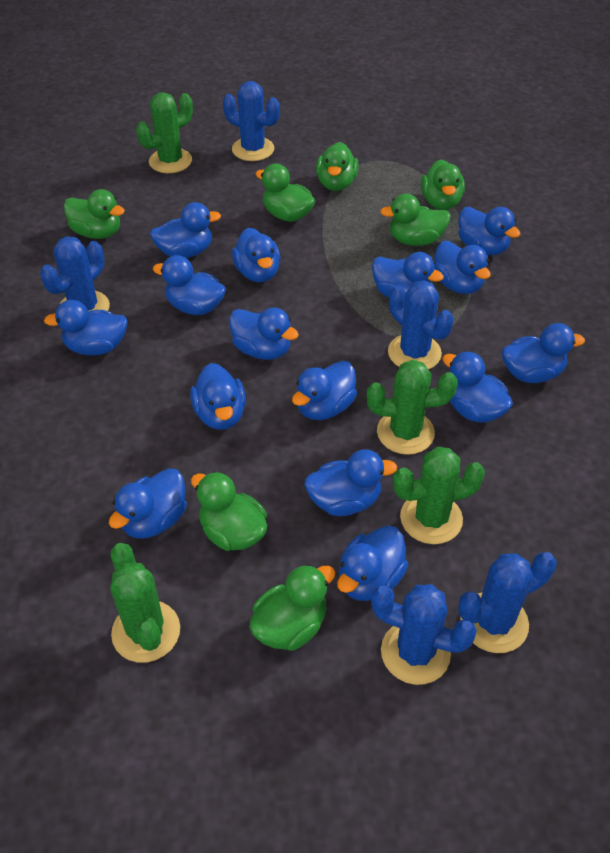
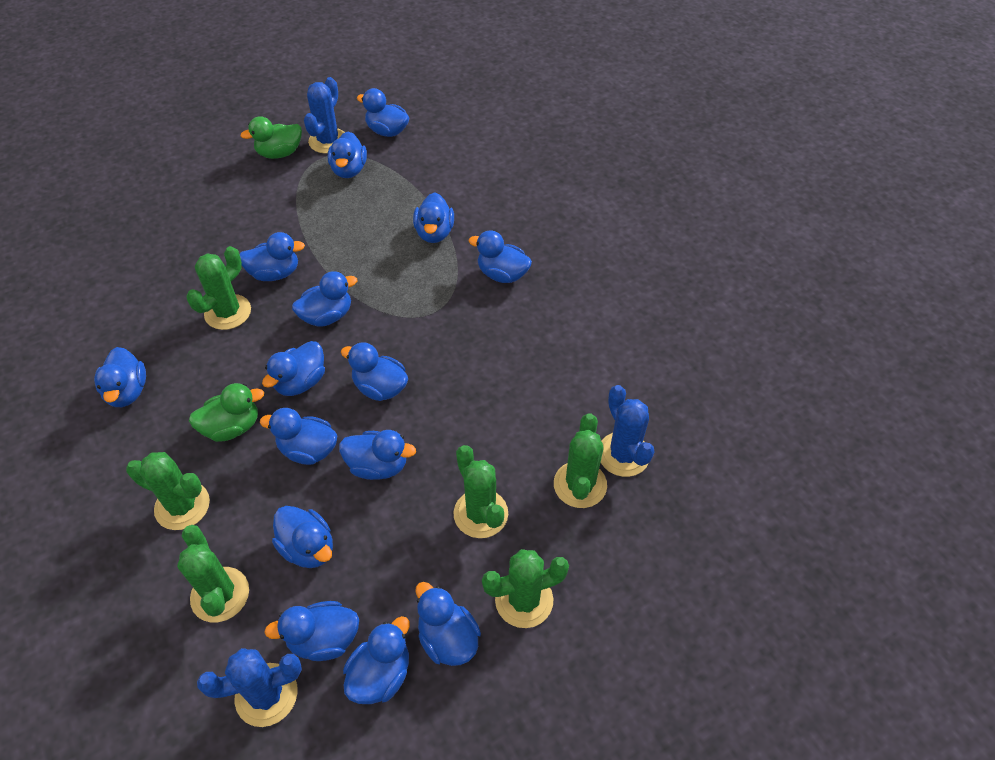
blue cactus: 5 -> 3
green cactus: 4 -> 6
green duck: 7 -> 2

